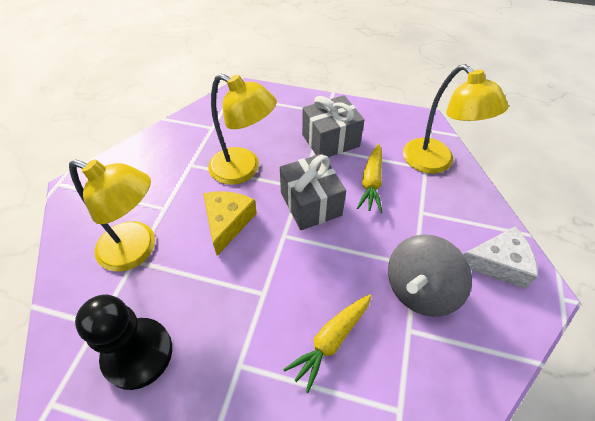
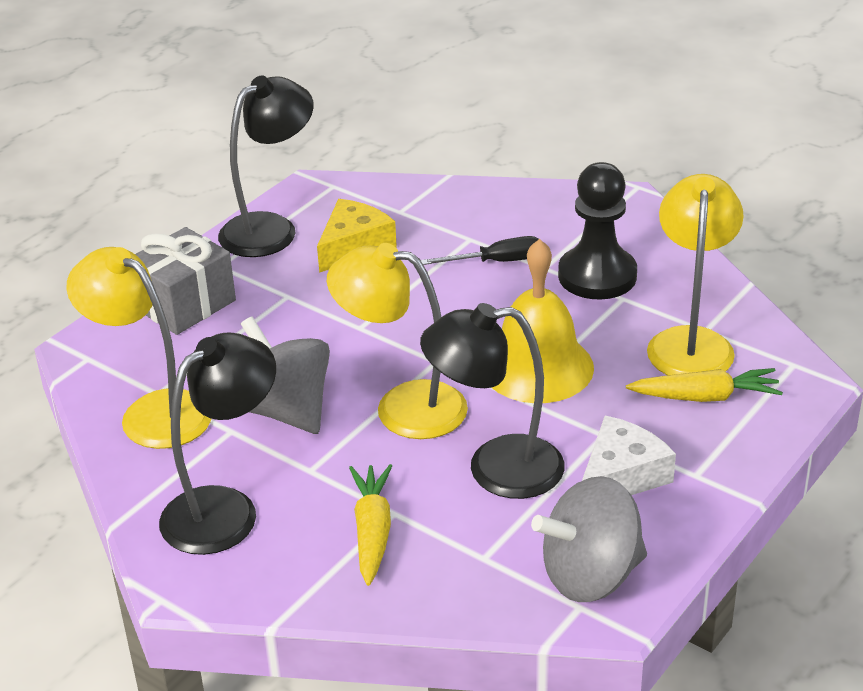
black lamp: 0 -> 3
black screwdriver: 0 -> 1
grey gift: 2 -> 1
grey spinning top: 1 -> 2
yellow bell: 0 -> 1

